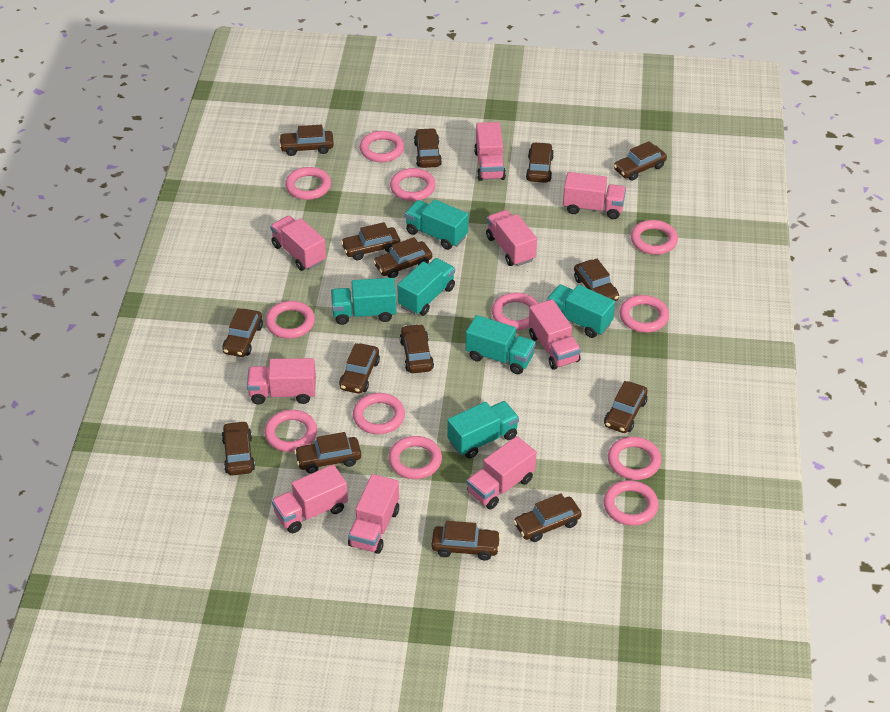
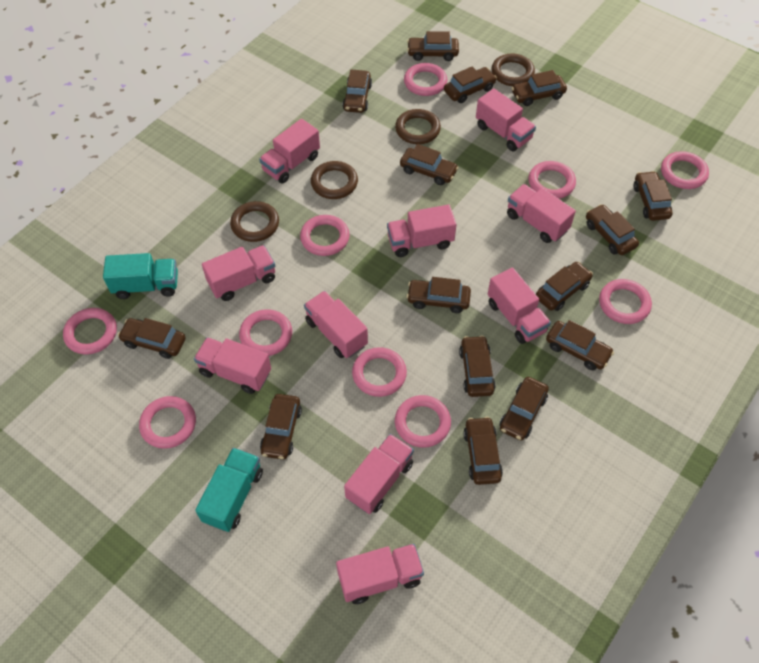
brown ring: 0 -> 4
pink ring: 12 -> 10
pink truck: 9 -> 10
turquoise truck: 6 -> 2

